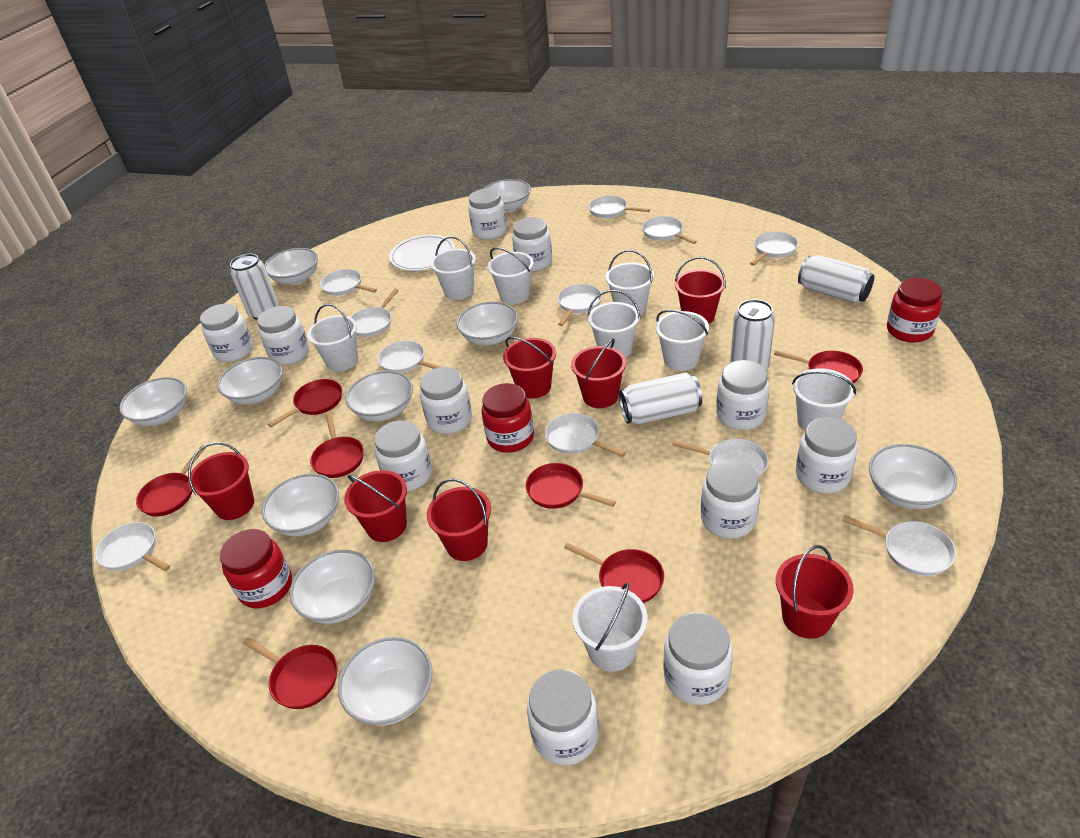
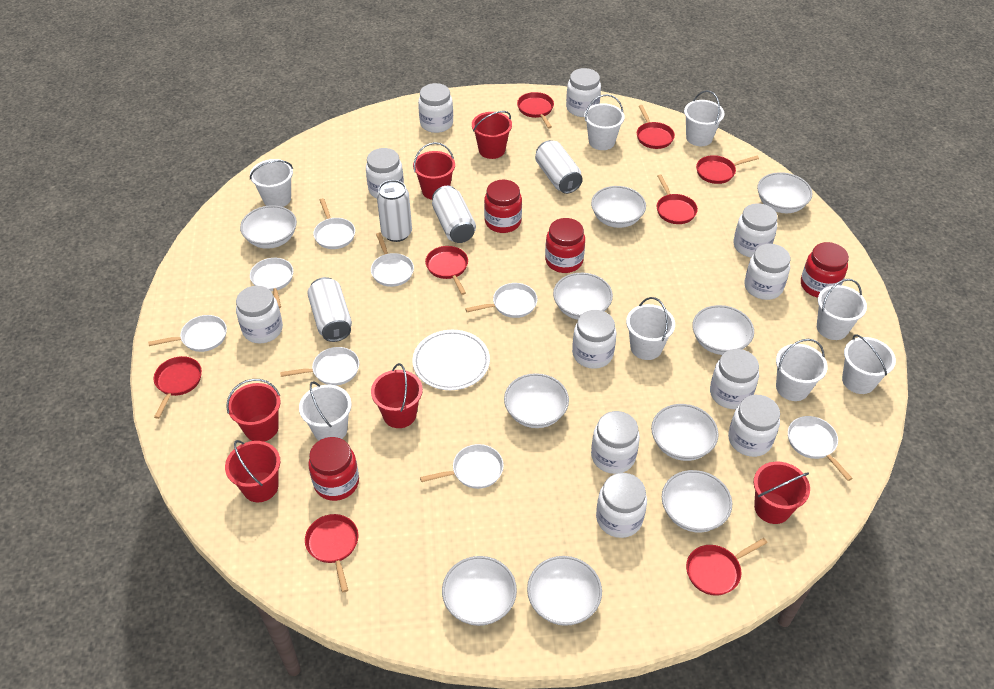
red bucket: 7 -> 6
red jar: 3 -> 4
red pan: 7 -> 8
white pan: 11 -> 8

